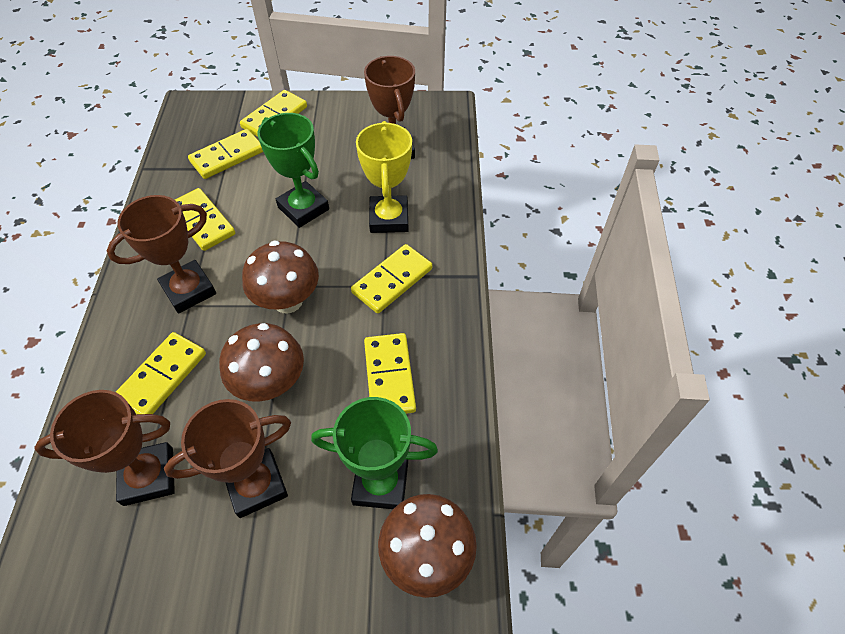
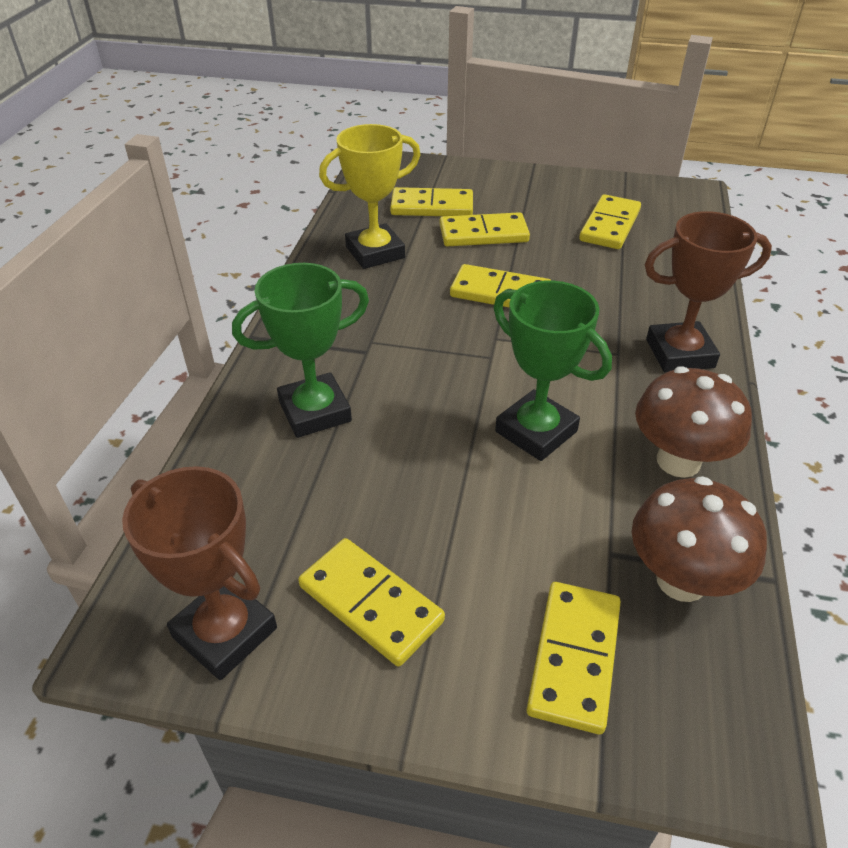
brown mushroom: 3 -> 2
brown trophy: 4 -> 2

